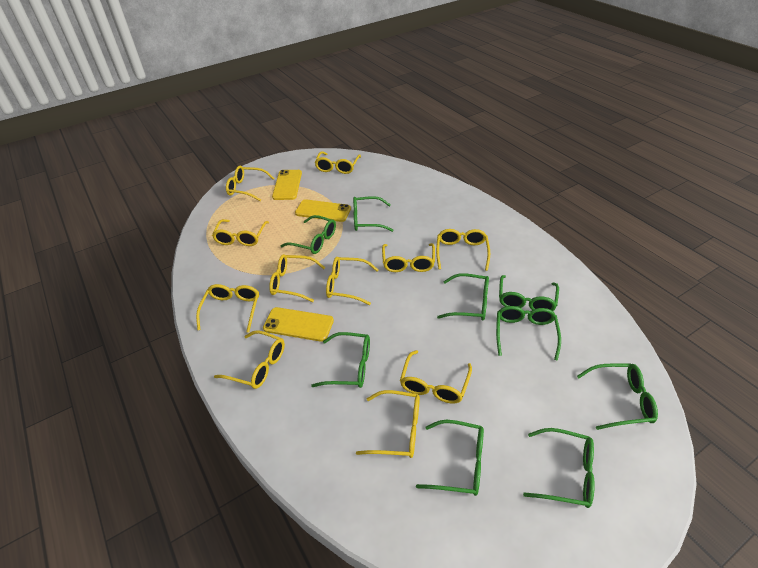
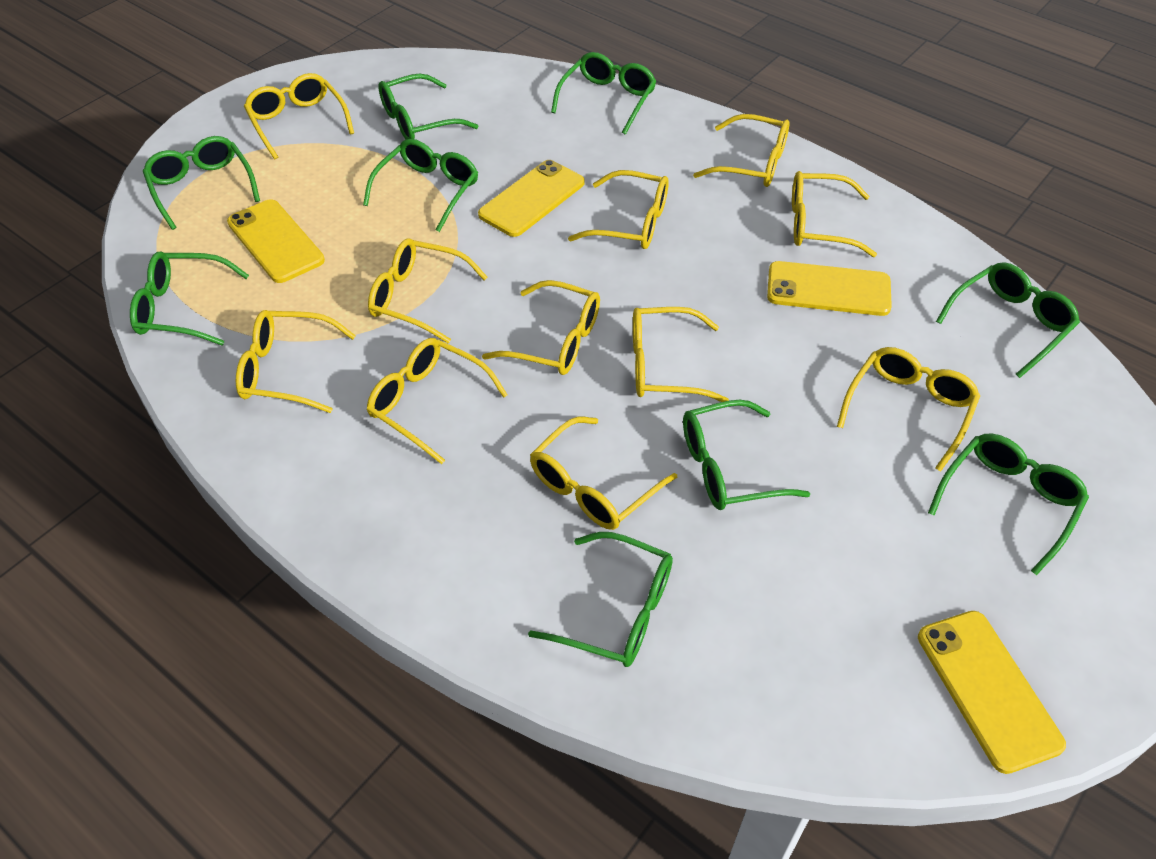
yellow phone: 3 -> 4

